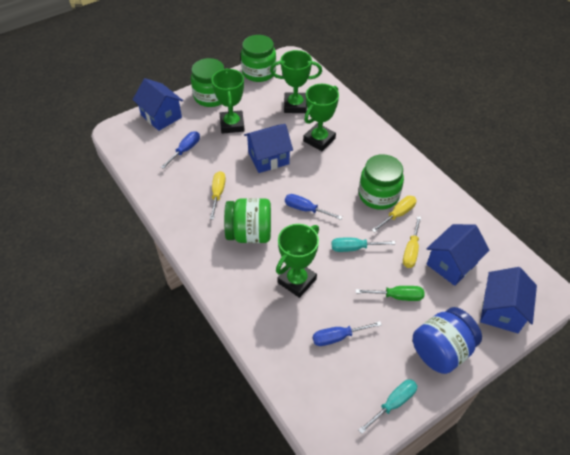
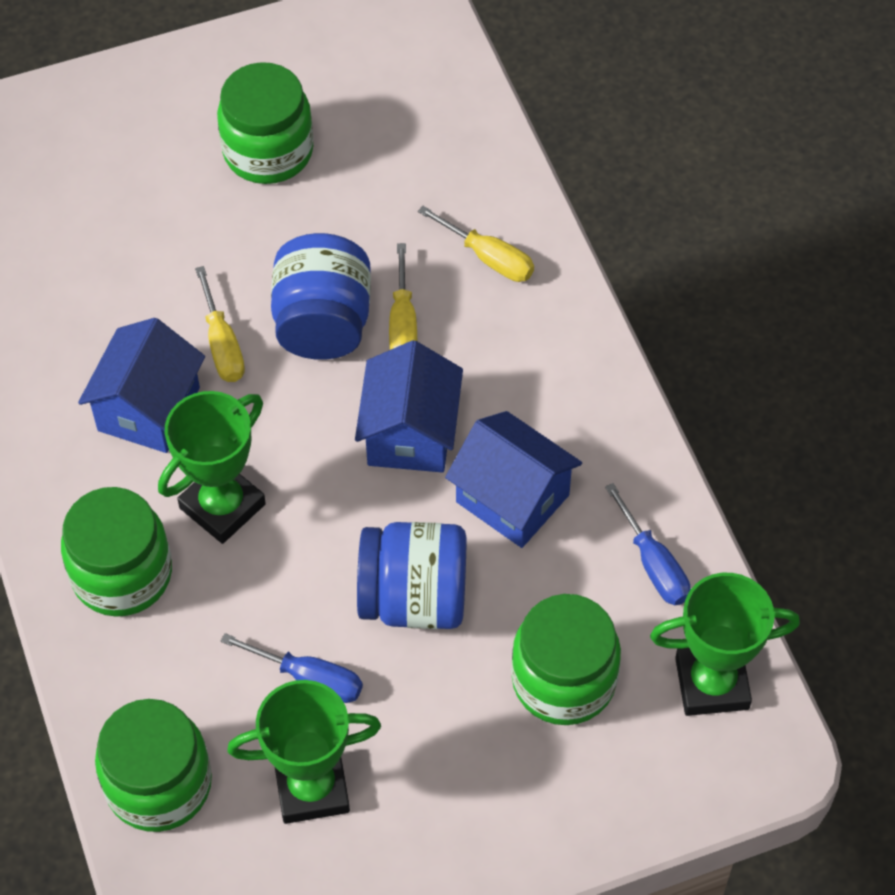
blue house: 4 -> 3
blue jar: 1 -> 2
blue screwdriver: 3 -> 2
green screwdriver: 1 -> 0
green trophy: 4 -> 3
turquoise screwdriver: 2 -> 0

